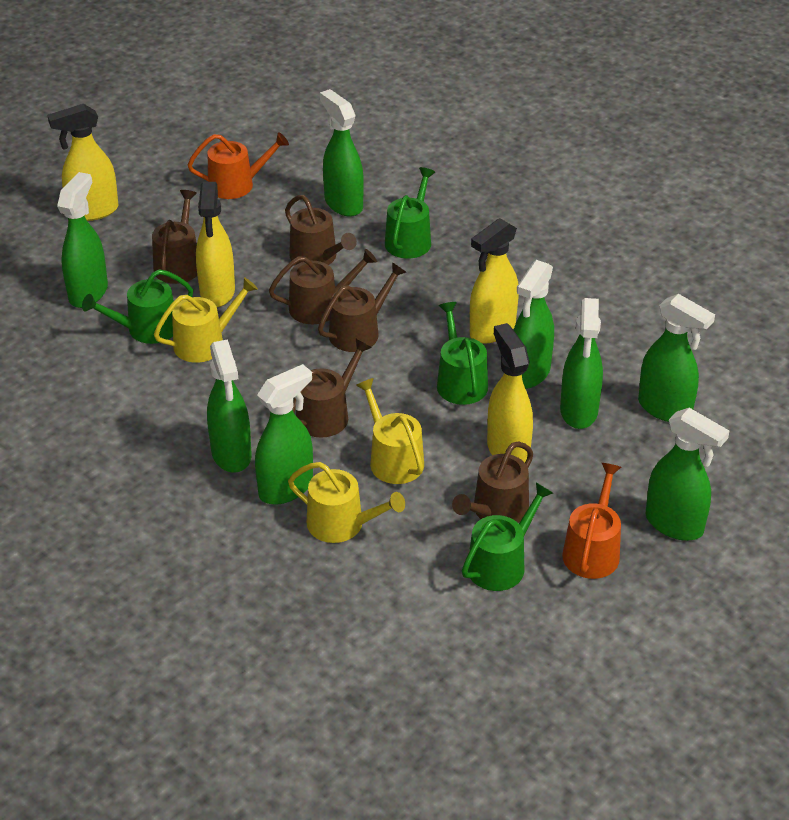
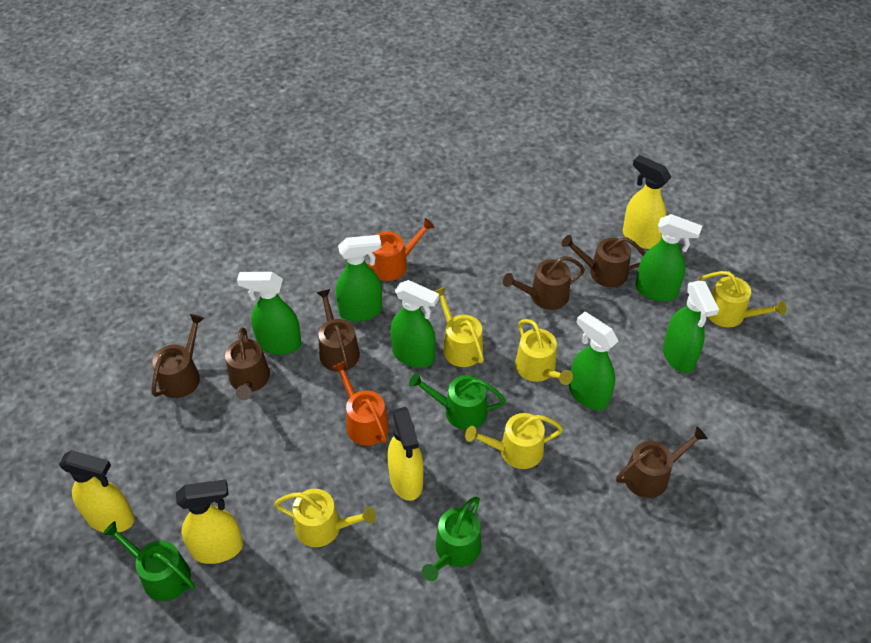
green spray bottle: 8 -> 6
green watering can: 4 -> 3
yellow watering can: 3 -> 5

